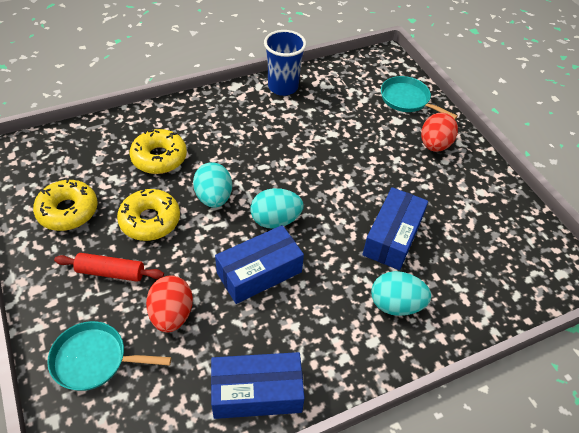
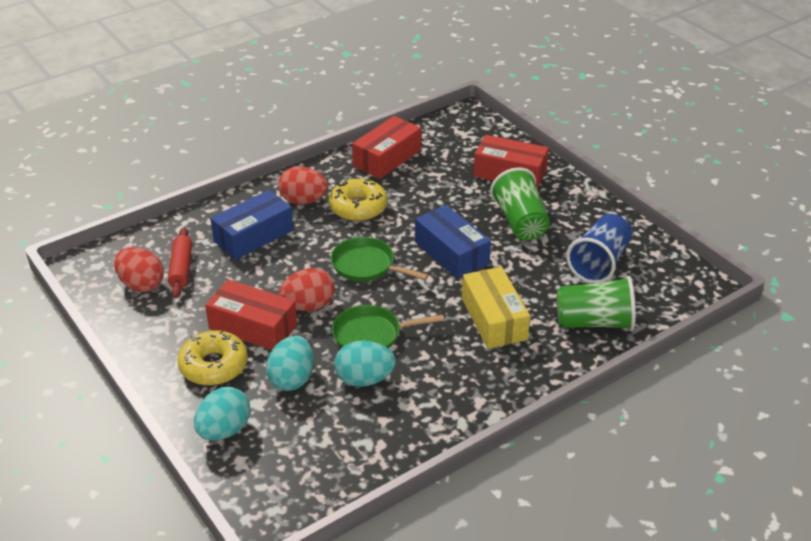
blue box: 3 -> 2
green cup: 0 -> 2
green pan: 0 -> 2
red box: 0 -> 3
red egg: 2 -> 3
turquoise pan: 2 -> 0
yellow box: 0 -> 1
yellow donut: 3 -> 2

